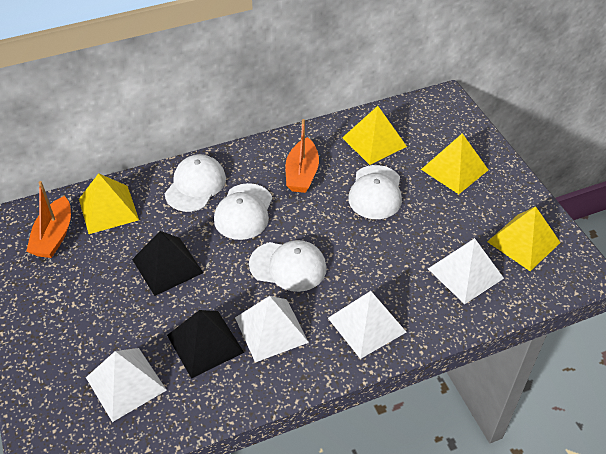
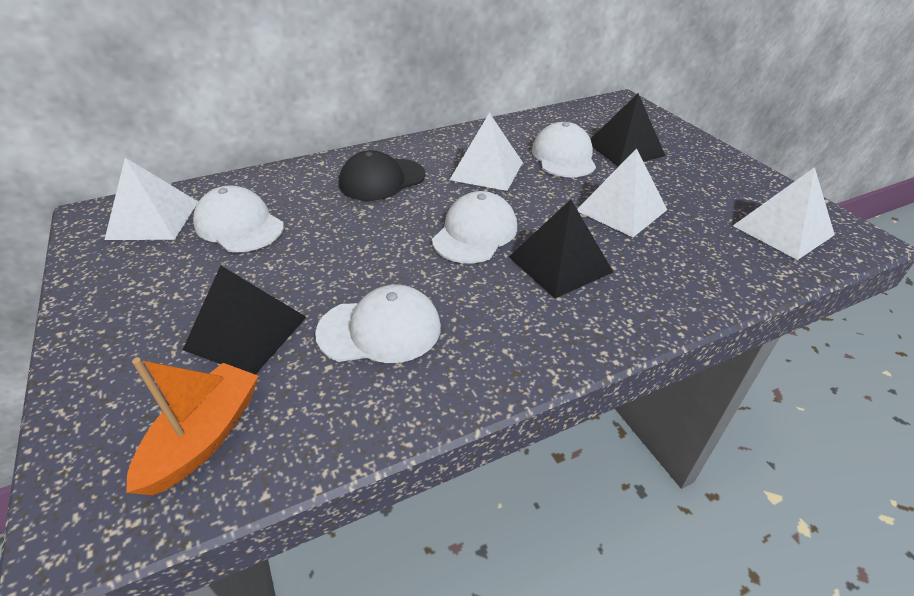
black cap: 0 -> 1
black pyramid: 2 -> 3
orange boat: 2 -> 1
yellow pyramid: 4 -> 0

